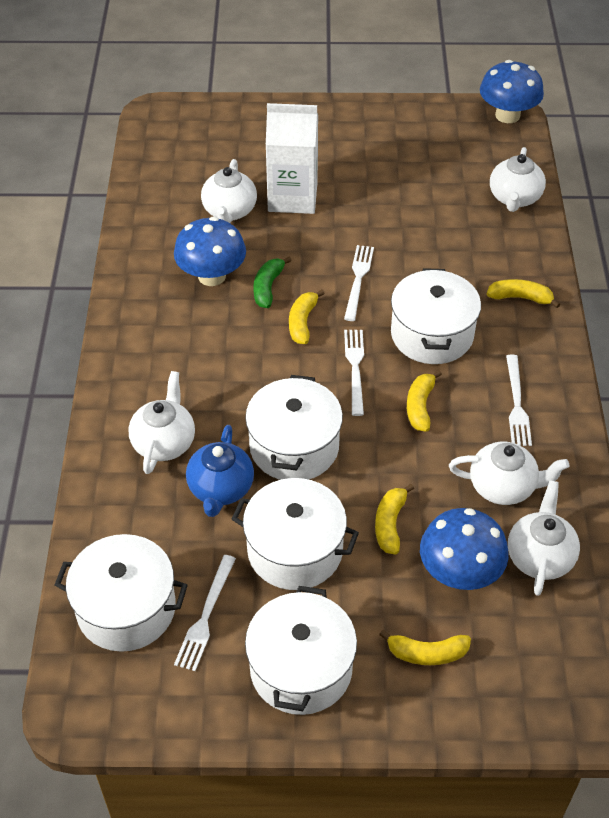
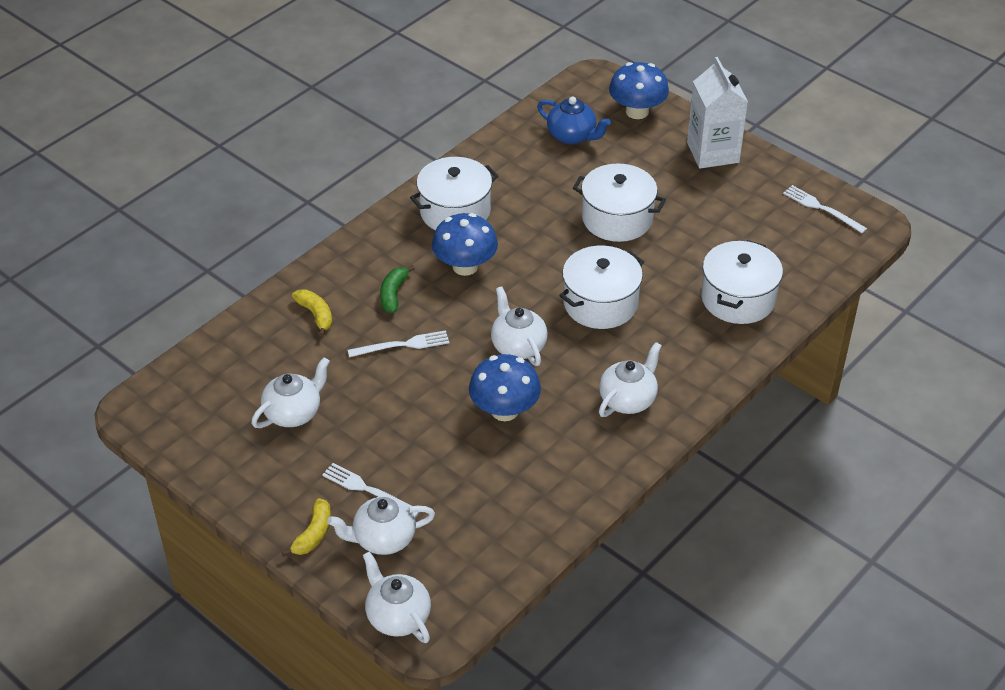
white fork: 4 -> 3
white pot: 5 -> 4
yellow banana: 5 -> 2

